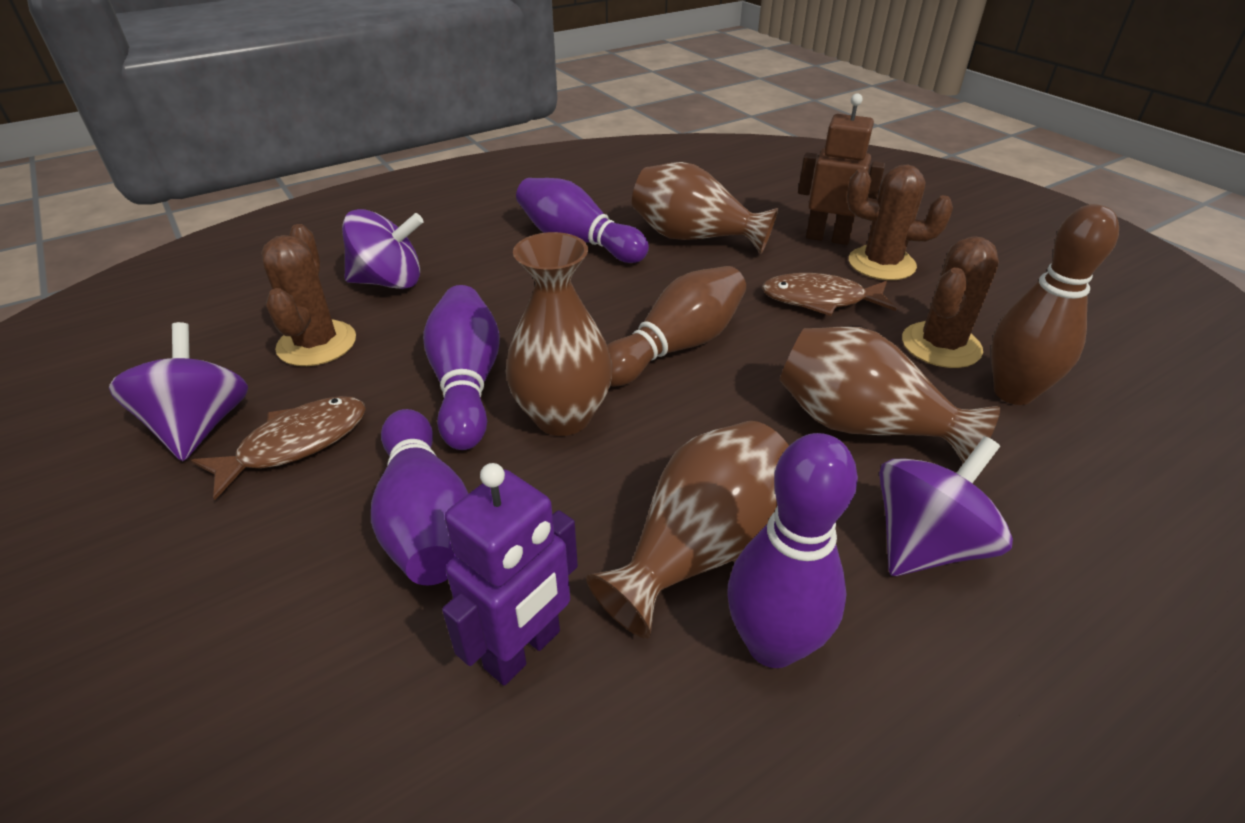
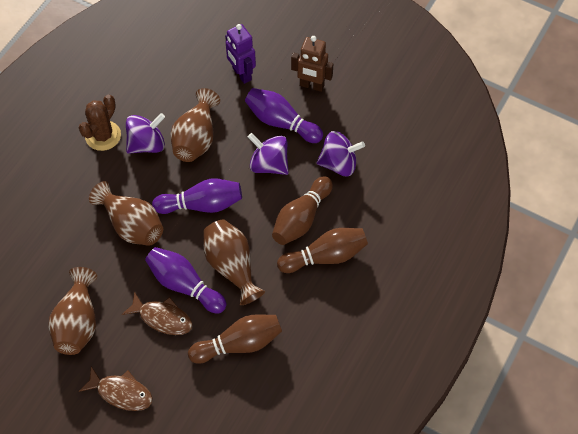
brown bowling pin: 2 -> 3
brown cactus: 3 -> 1
purple bowling pin: 4 -> 3

